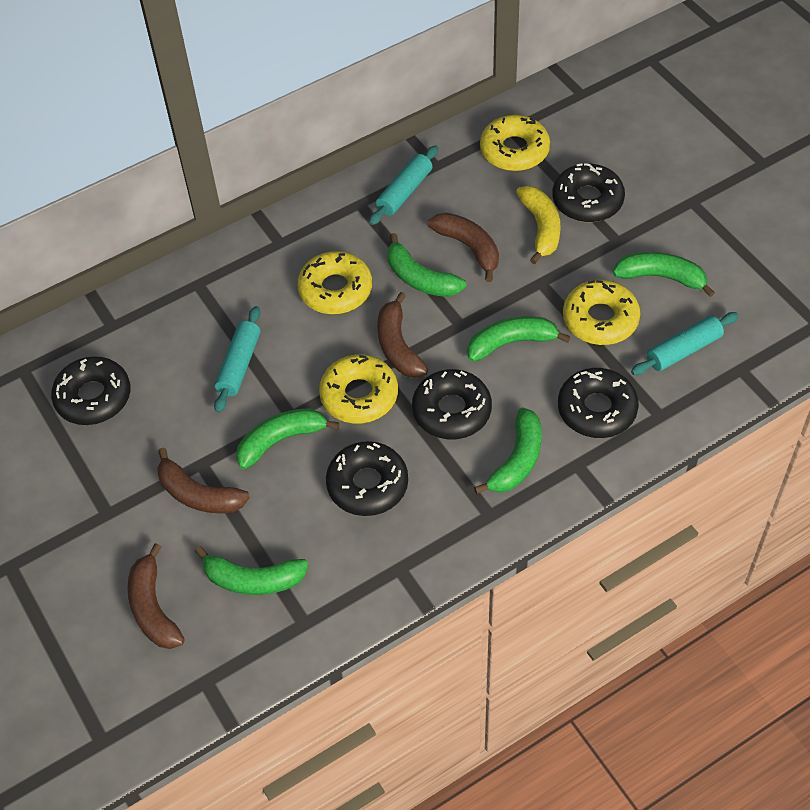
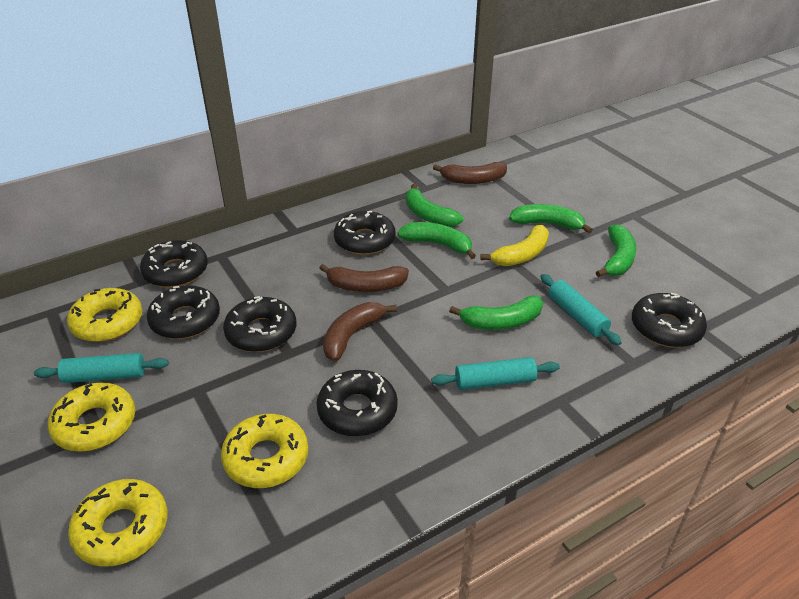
black donut: 5 -> 6
brown banana: 4 -> 3
green banana: 6 -> 5

